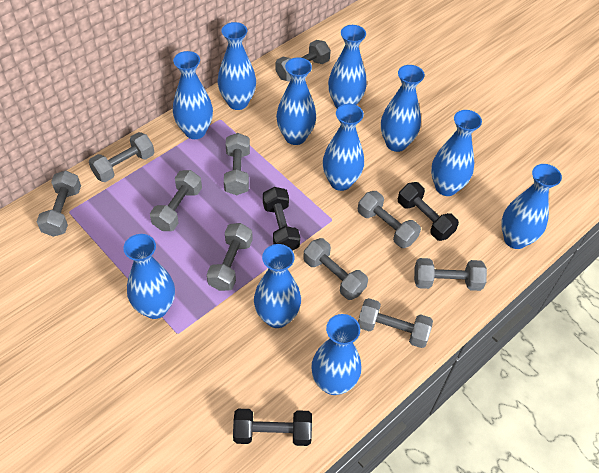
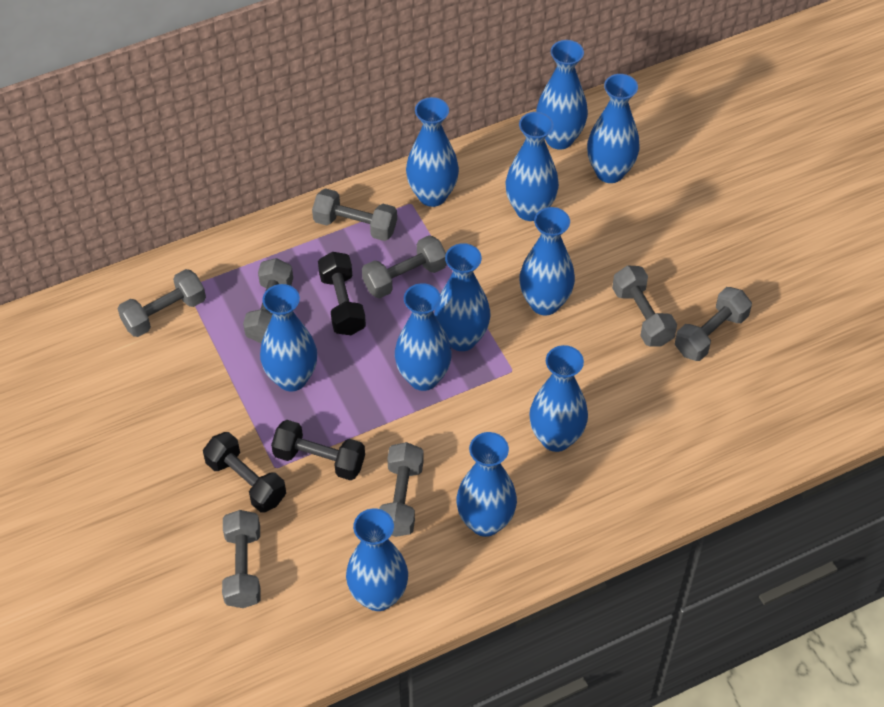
grey dumbbell: 10 -> 8

